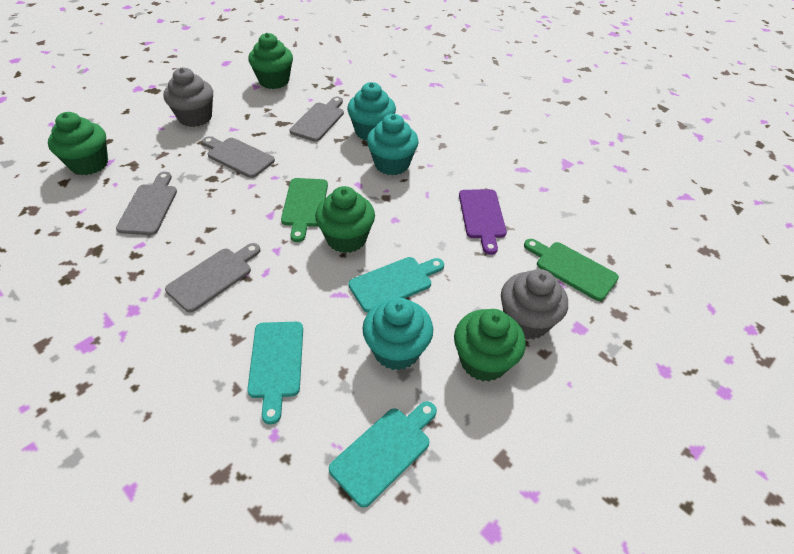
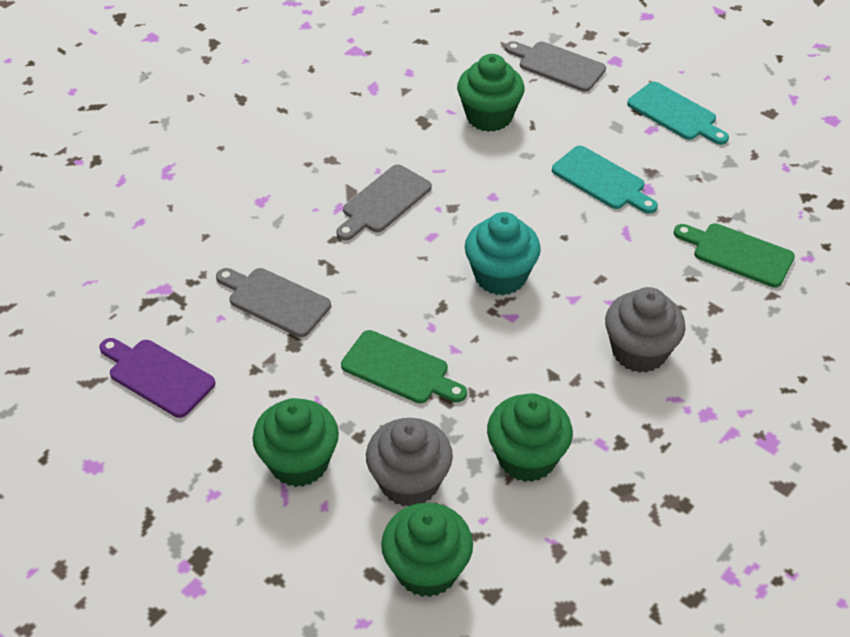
grey cutting board: 4 -> 3
turquoise cupcake: 3 -> 1
turquoise cutting board: 3 -> 2

